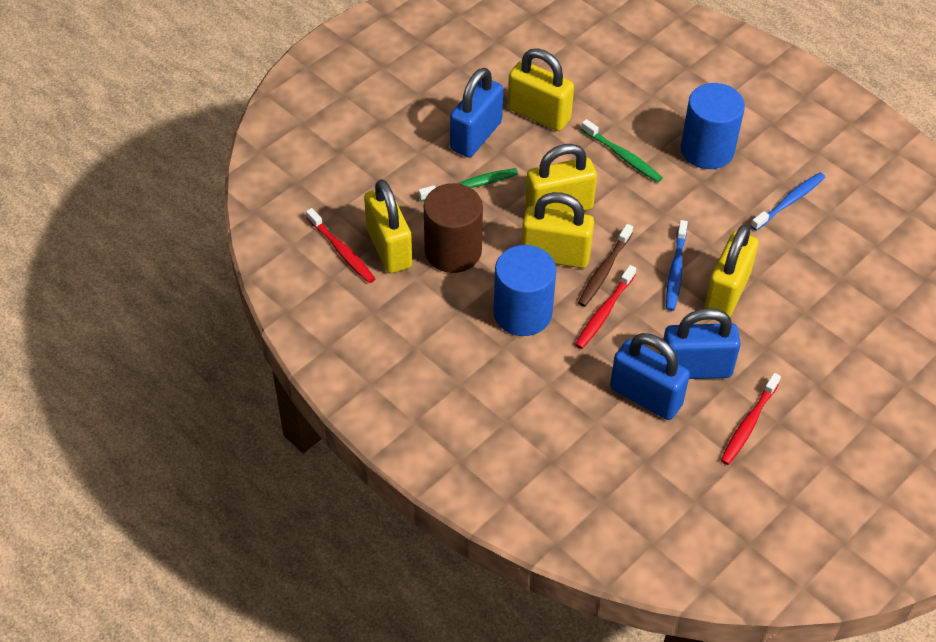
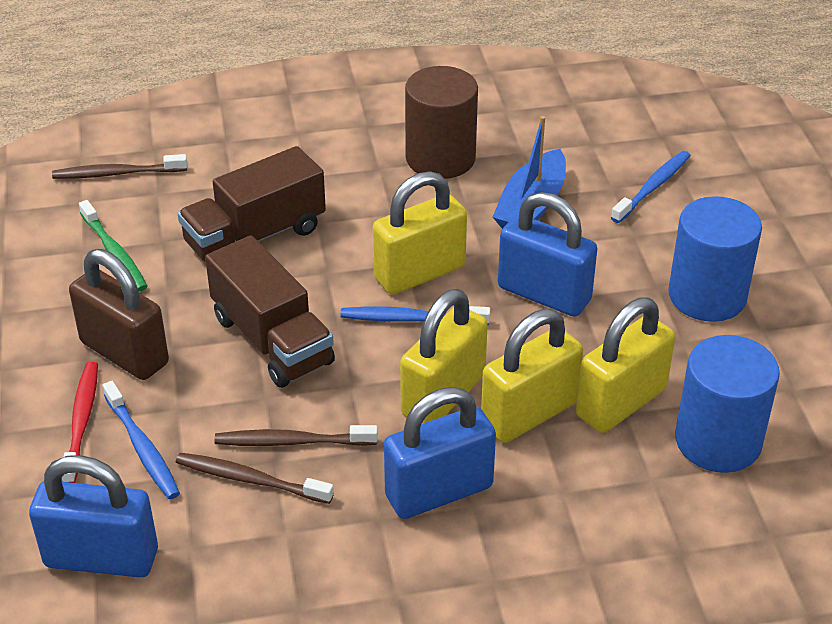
blue boat: 0 -> 1
blue toothbrush: 2 -> 3
brown padlock: 0 -> 1
brown toothbrush: 1 -> 3
brown truck: 0 -> 2
green toothbrush: 2 -> 1
red toothbrush: 3 -> 1
yellow padlock: 5 -> 4

